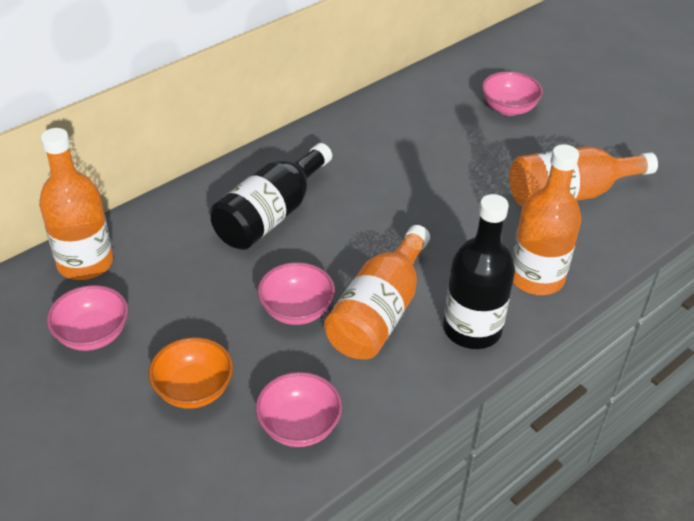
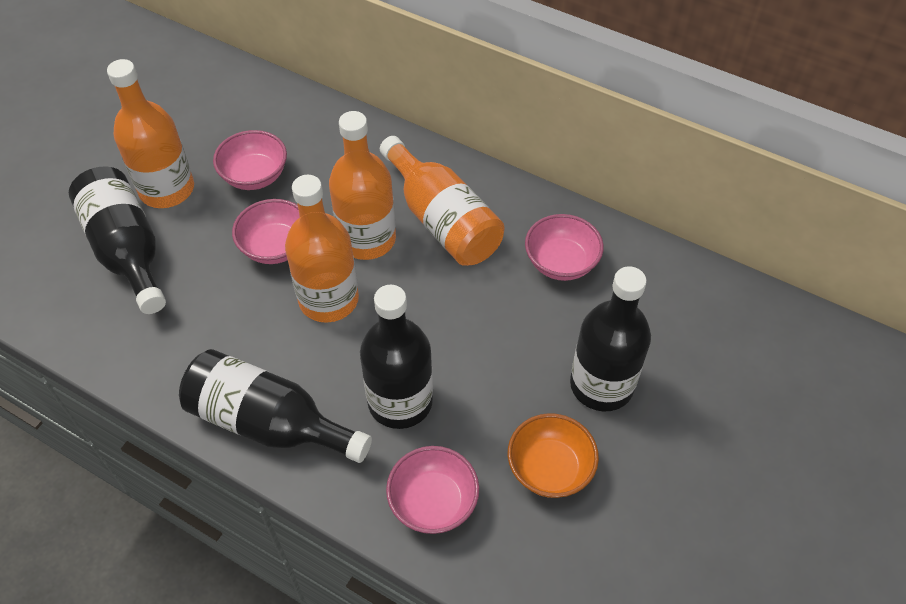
black bottle: 2 -> 4

